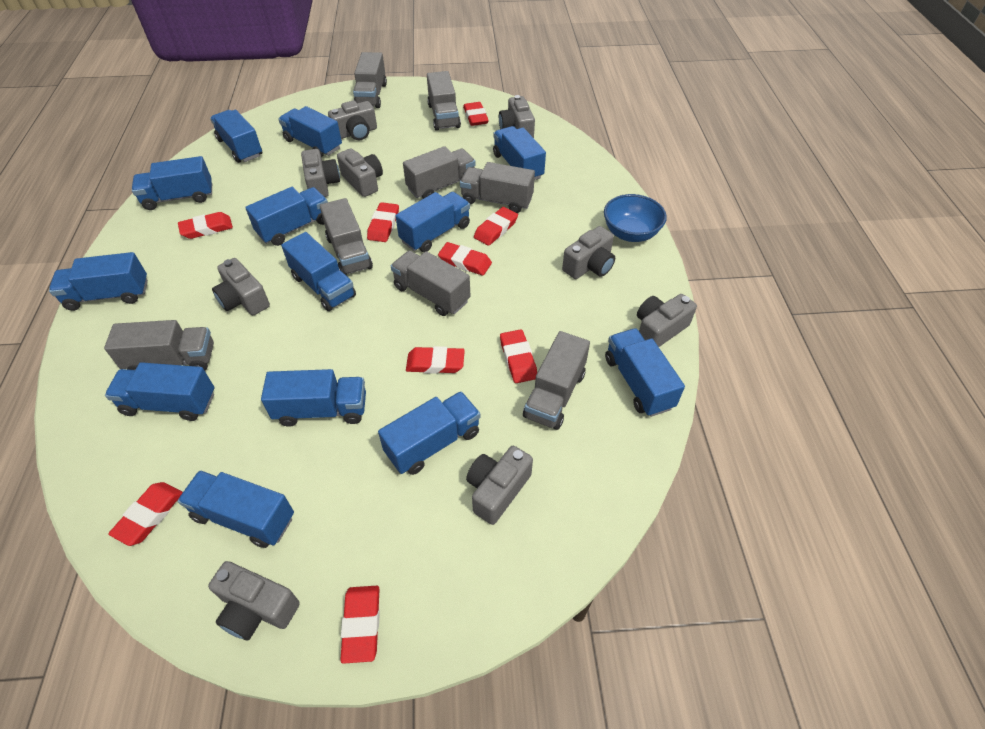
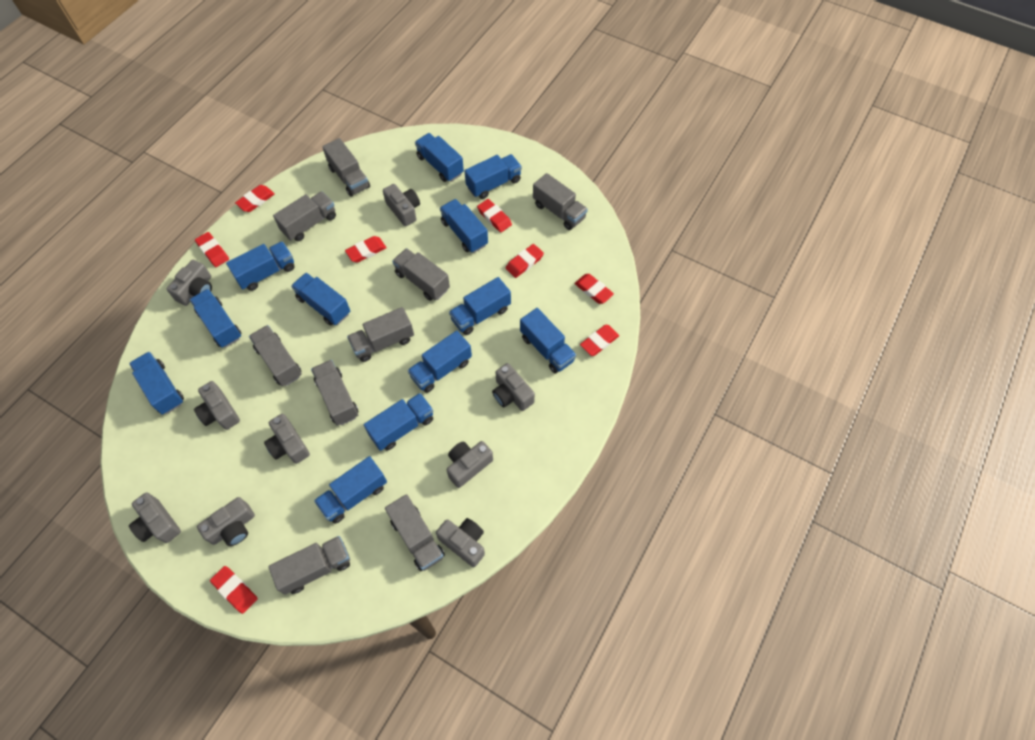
blue bowl: 1 -> 0
blue truck: 13 -> 12
grey truck: 8 -> 9
red eraser: 9 -> 8

